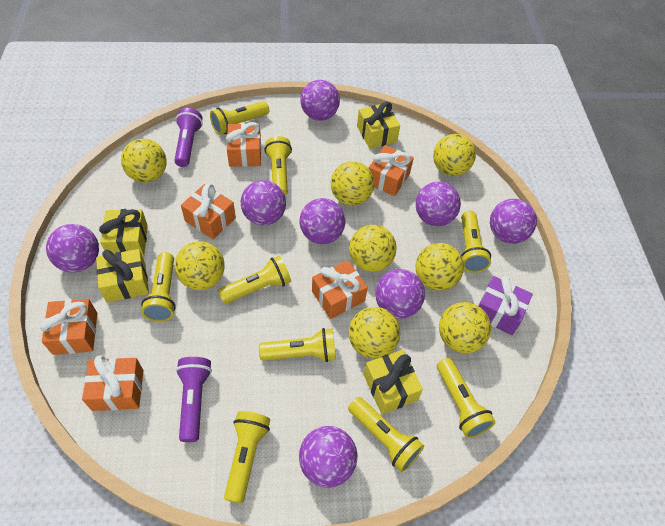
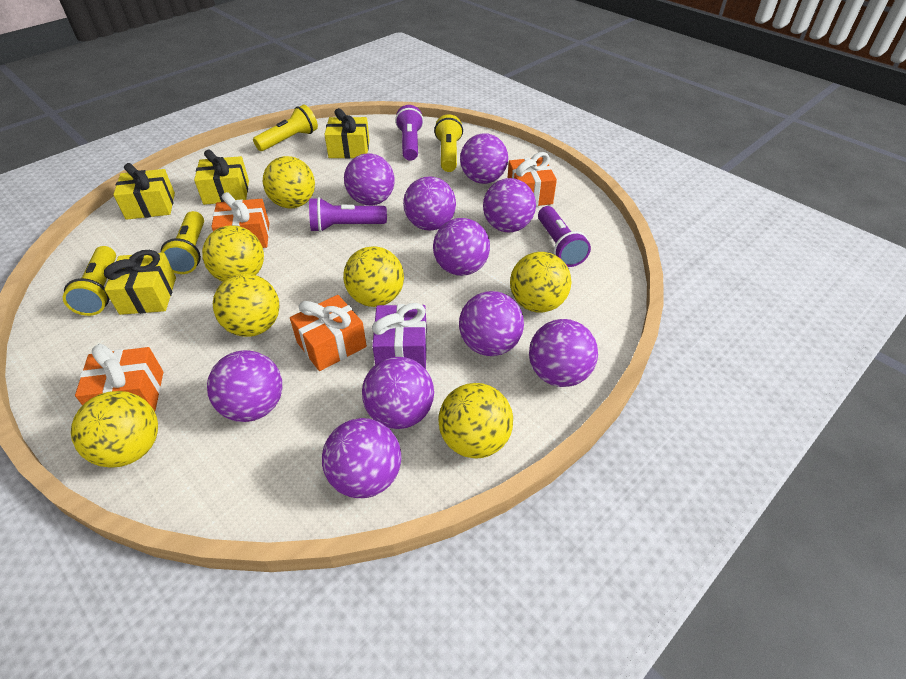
orange gift: 6 -> 4
purple ball: 8 -> 10
purple flashlight: 2 -> 3
yellow ball: 8 -> 7
yellow flashlight: 9 -> 4

